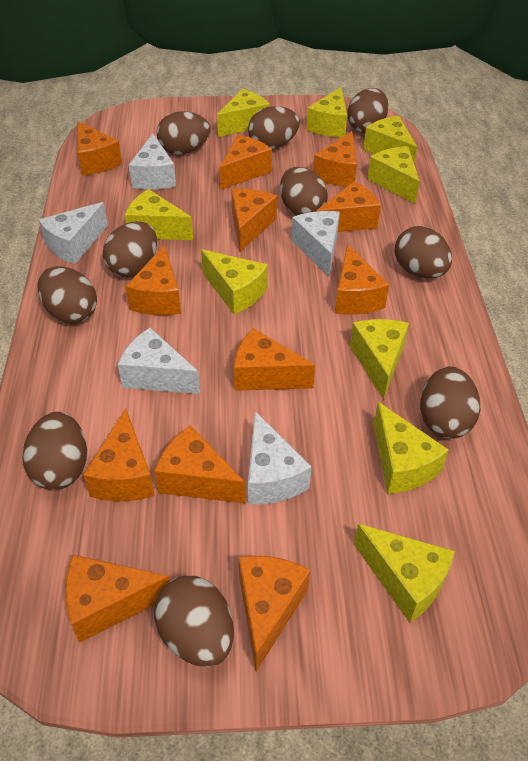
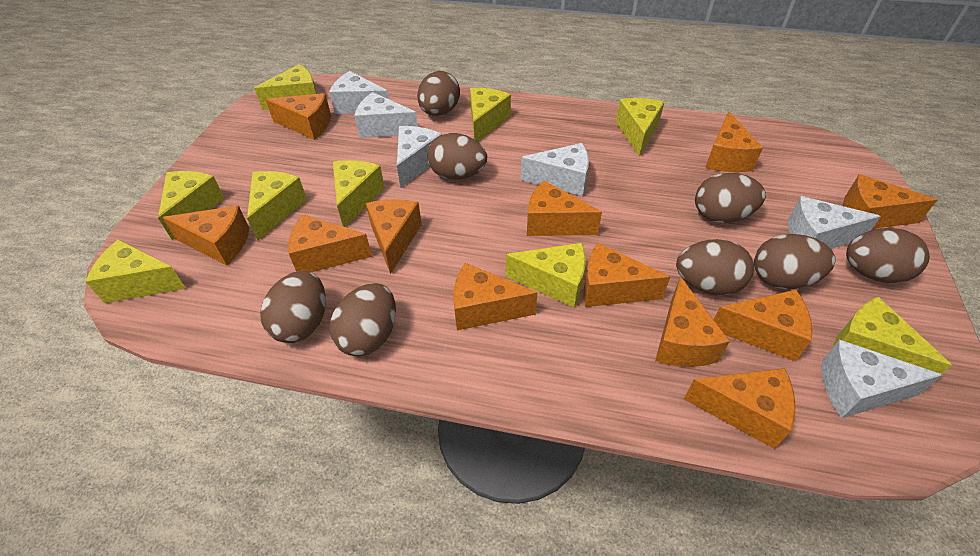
brown egg: 10 -> 8
white cheese: 5 -> 6

